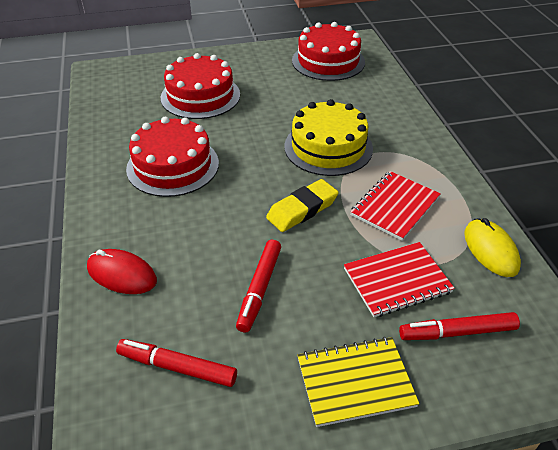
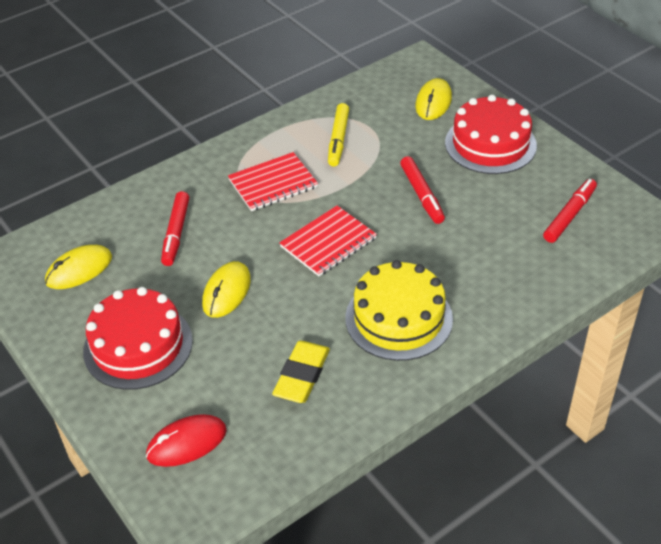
red cake: 3 -> 2
yellow marker: 0 -> 1
yellow mouse: 1 -> 3
yellow notebook: 1 -> 0

